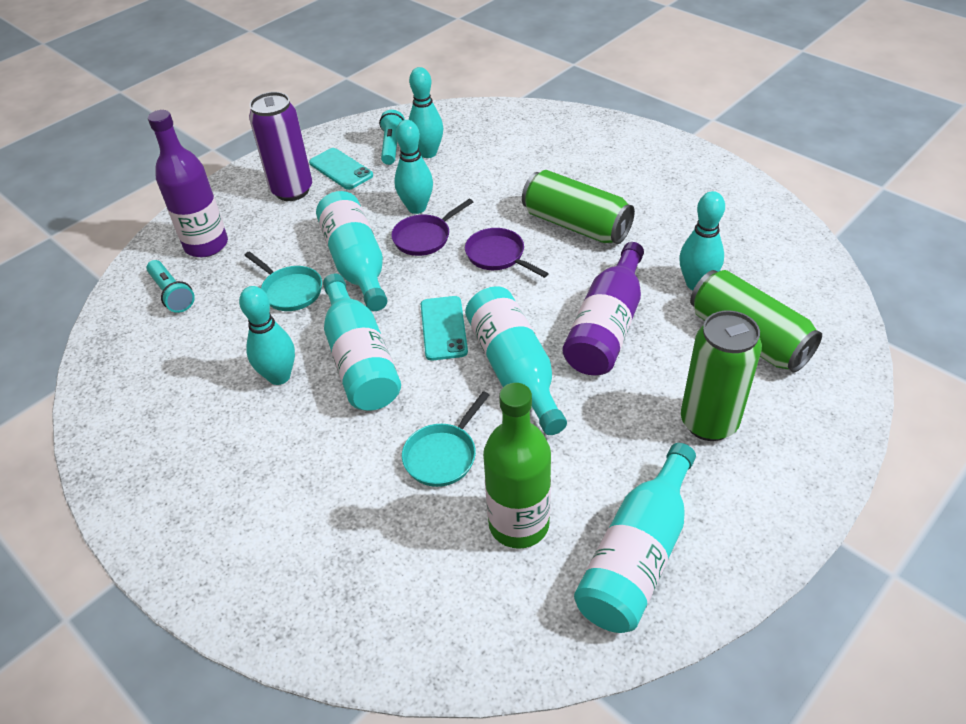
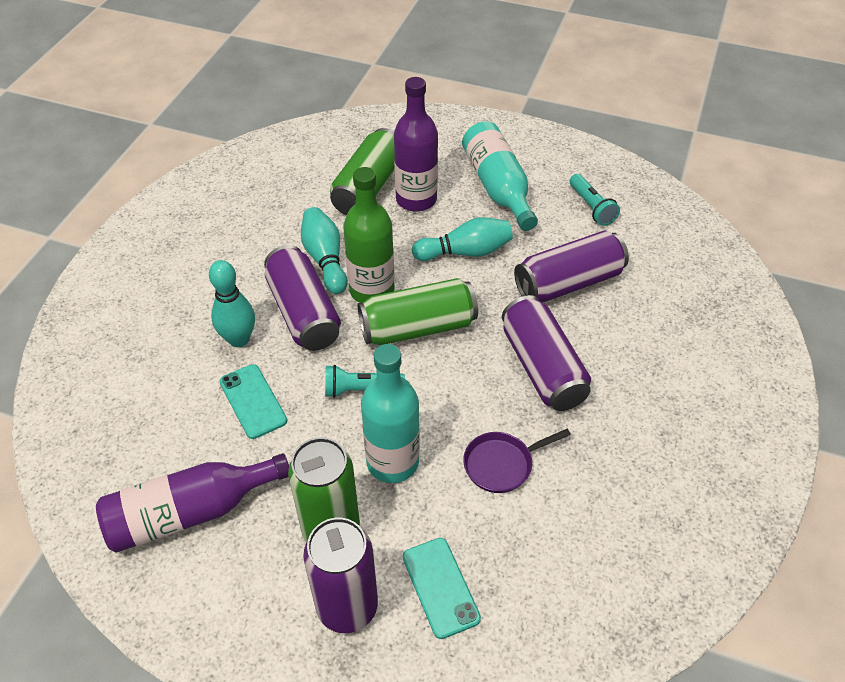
purple can: 1 -> 4
purple pan: 2 -> 1
turquoise bottle: 4 -> 2
turquoise bowling pin: 4 -> 3
turquoise pan: 2 -> 0

